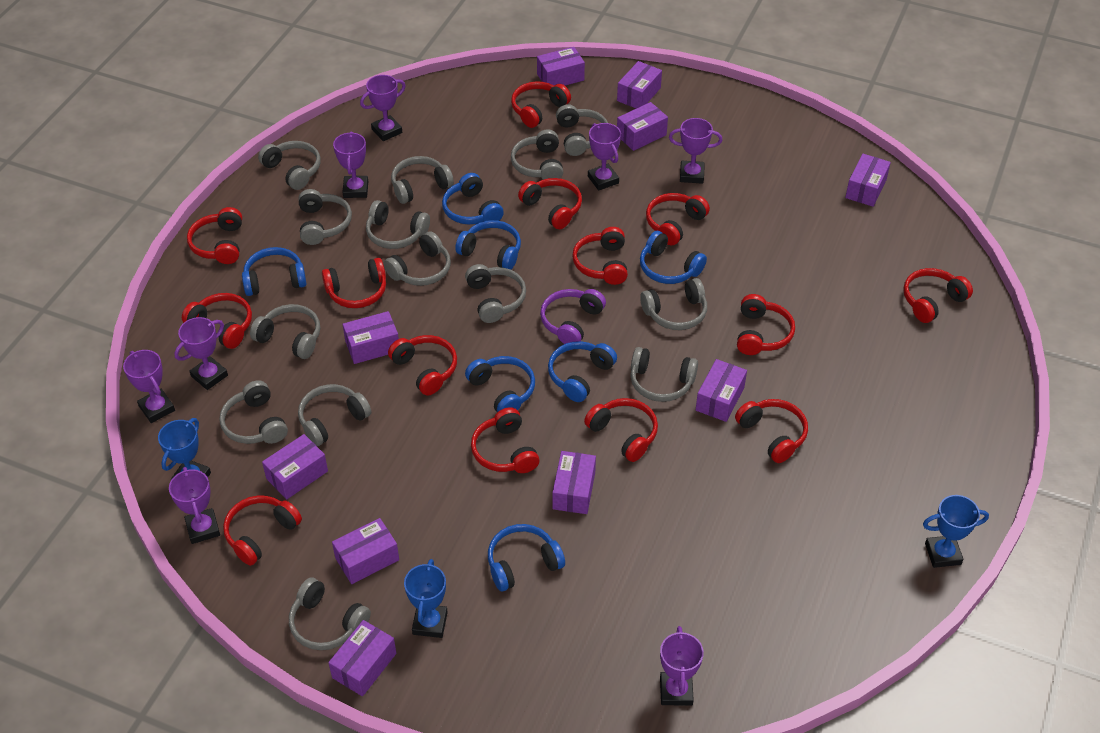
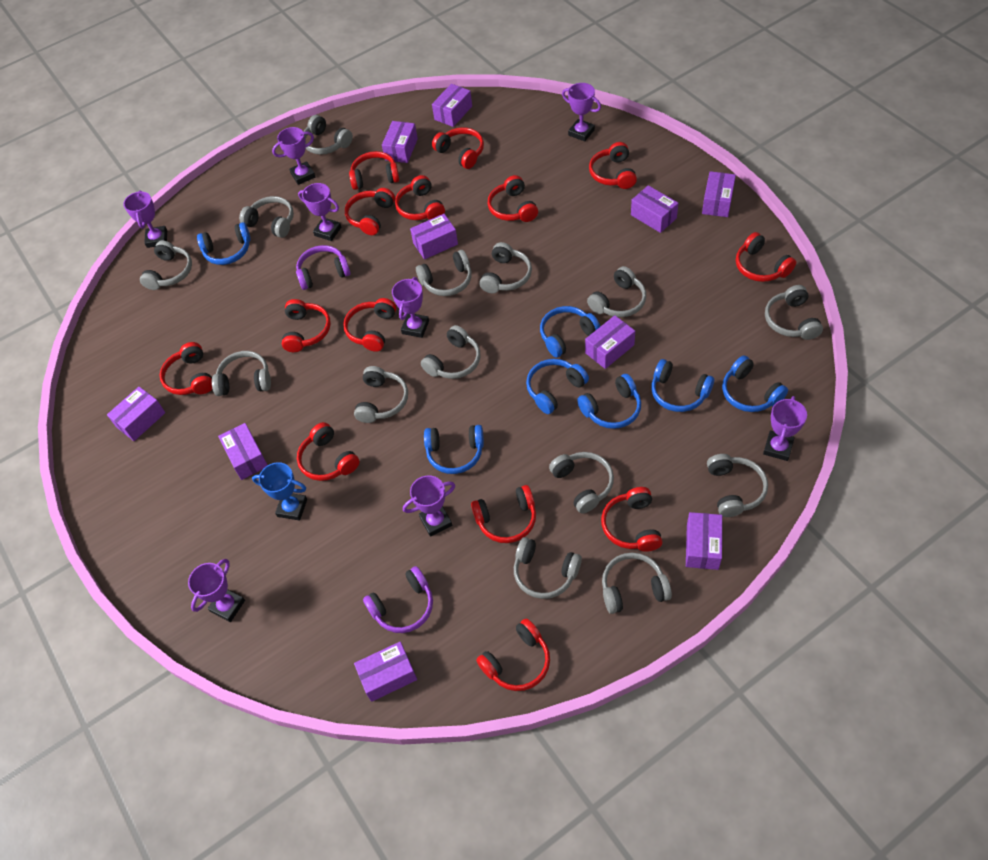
blue trophy: 3 -> 1
purple headphones: 1 -> 2

